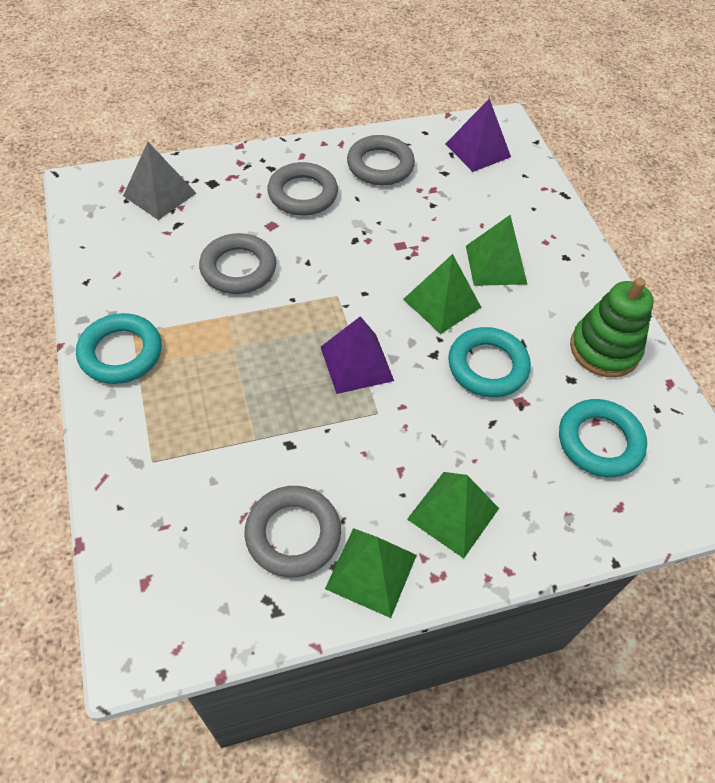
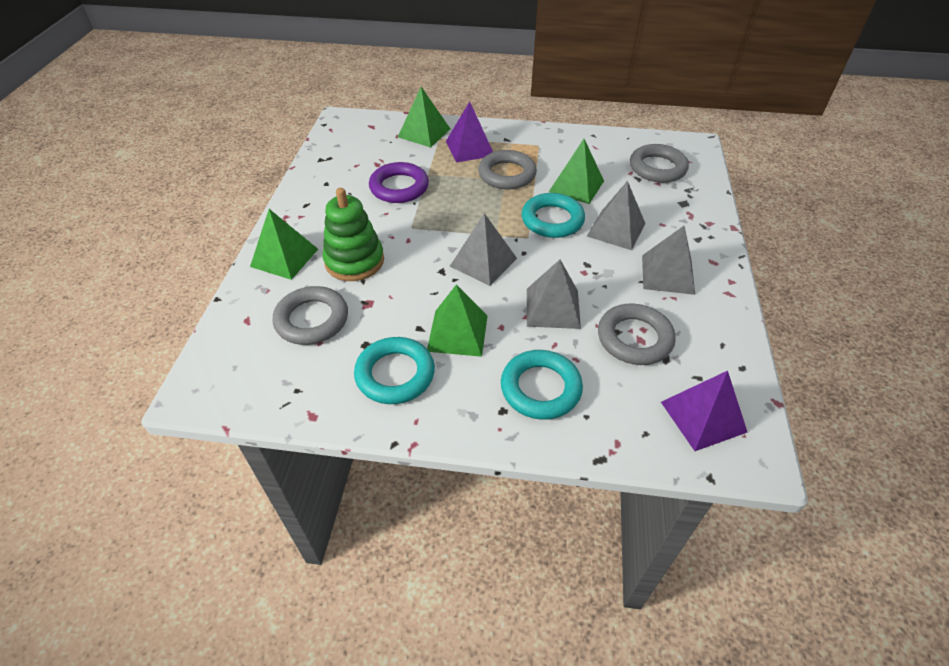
grey pyramid: 1 -> 4
purple ring: 0 -> 1

